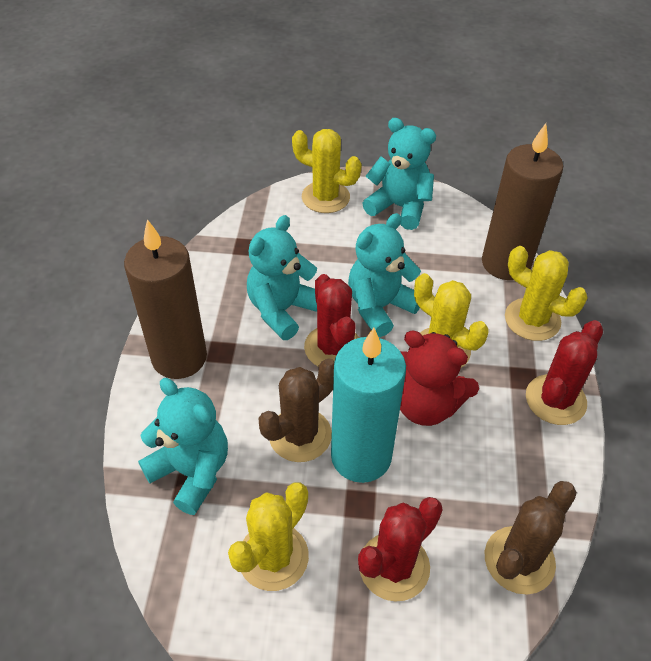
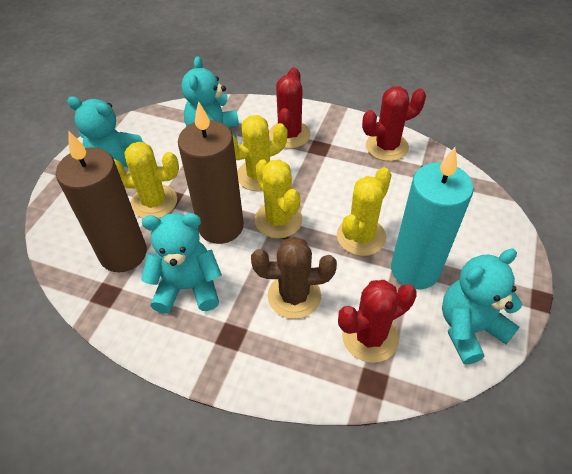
brown cactus: 2 -> 1
red teddy bear: 1 -> 0

